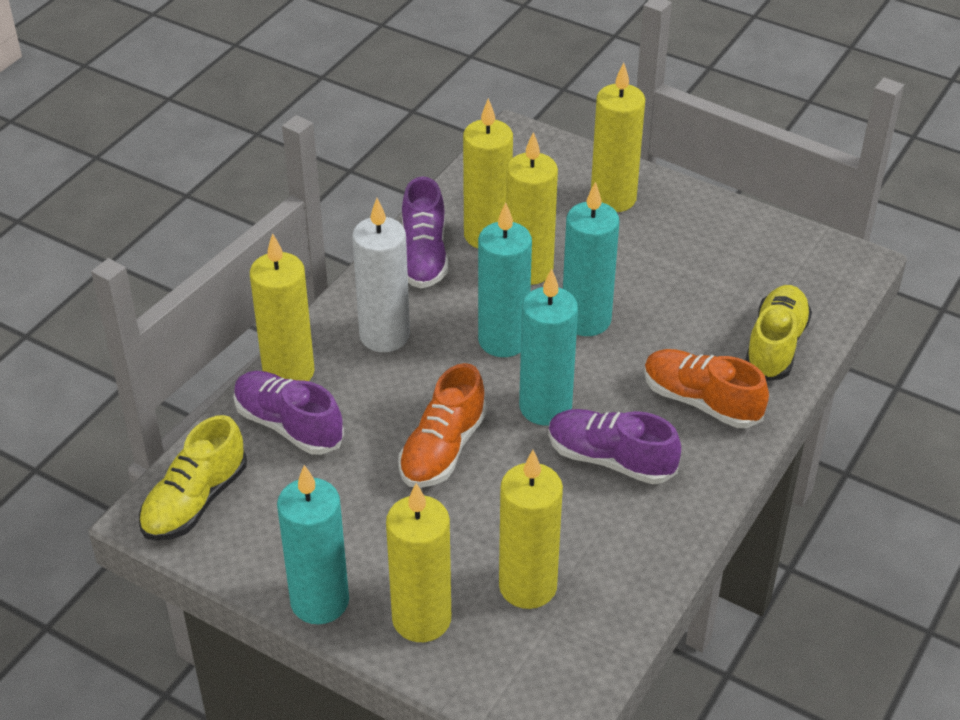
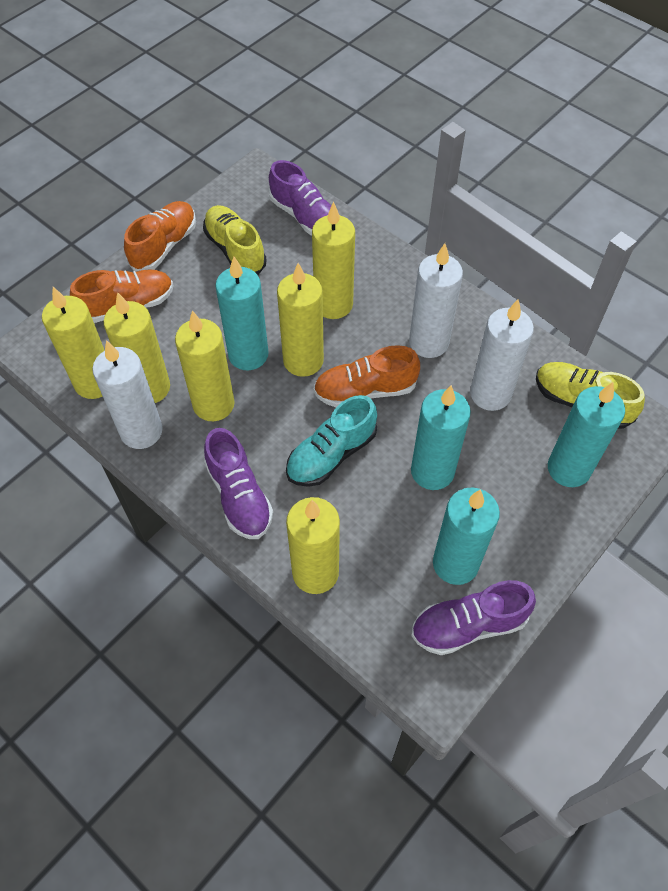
orange shoe: 2 -> 3
turquoise shoe: 0 -> 1
white candle: 1 -> 3

